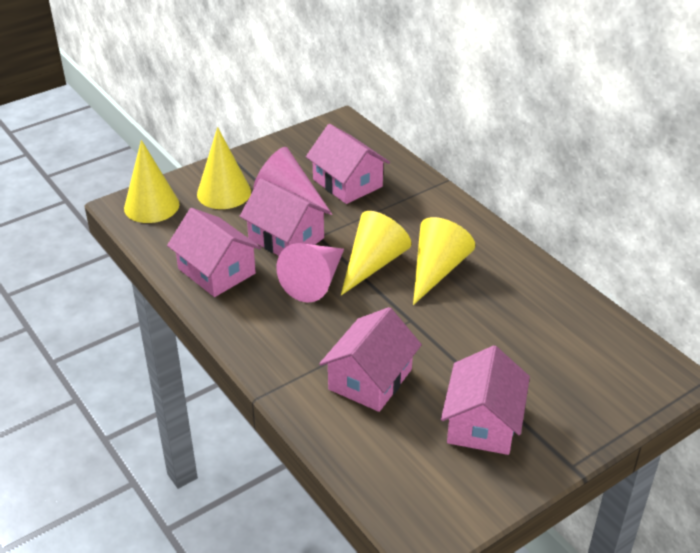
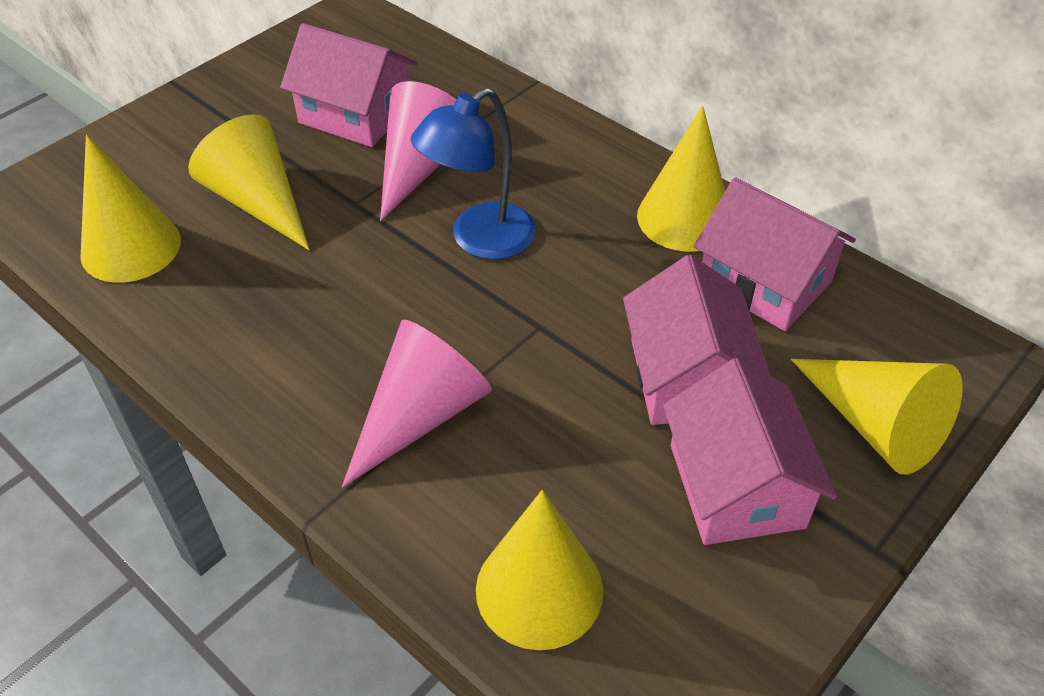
blue lamp: 0 -> 1
pink house: 5 -> 4
yellow cone: 4 -> 5

